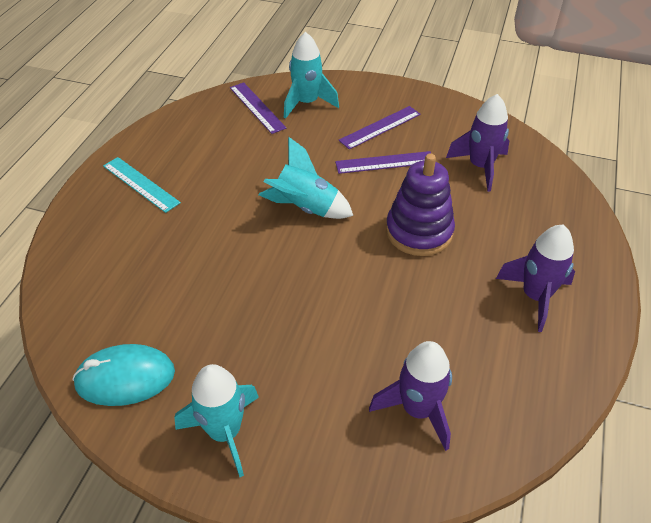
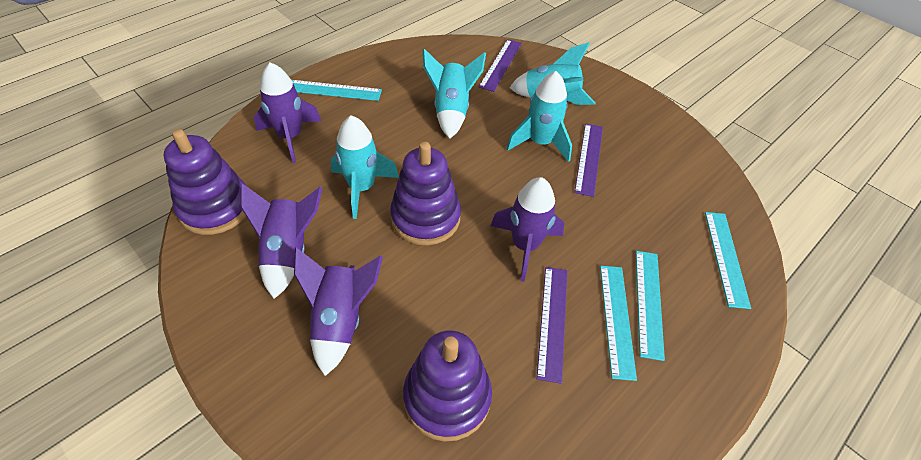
purple rocket: 3 -> 4
purple stacking toy: 1 -> 3
turquoise mouse: 1 -> 0
turquoise rocket: 3 -> 4
turquoise ruler: 1 -> 4

